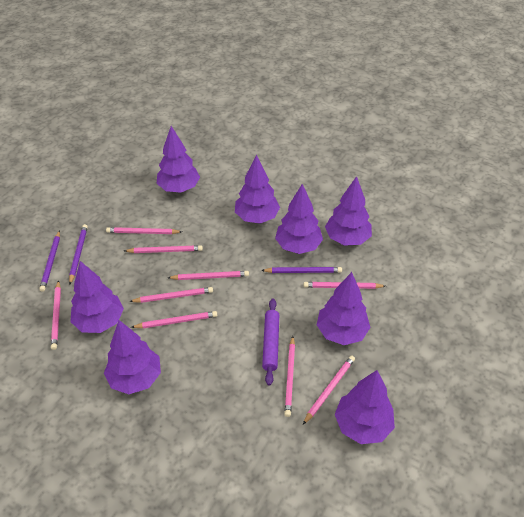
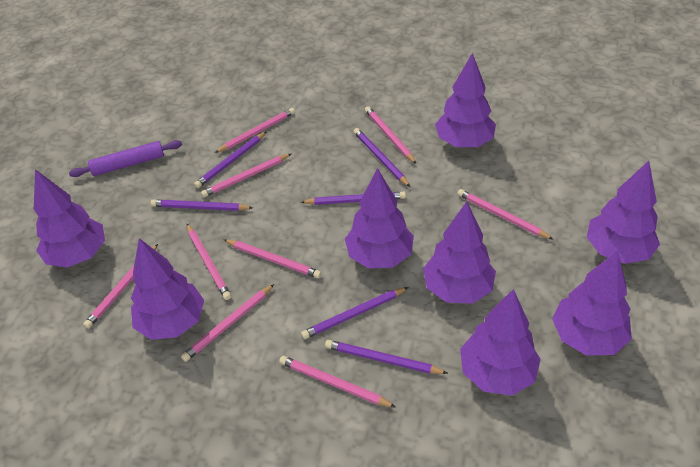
purple pencil: 3 -> 6

